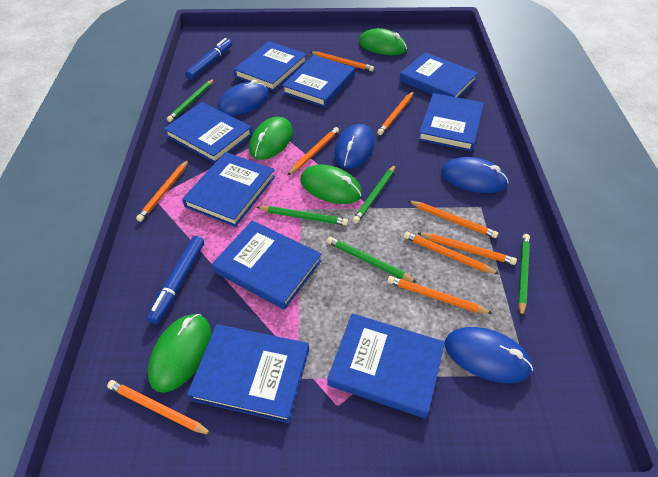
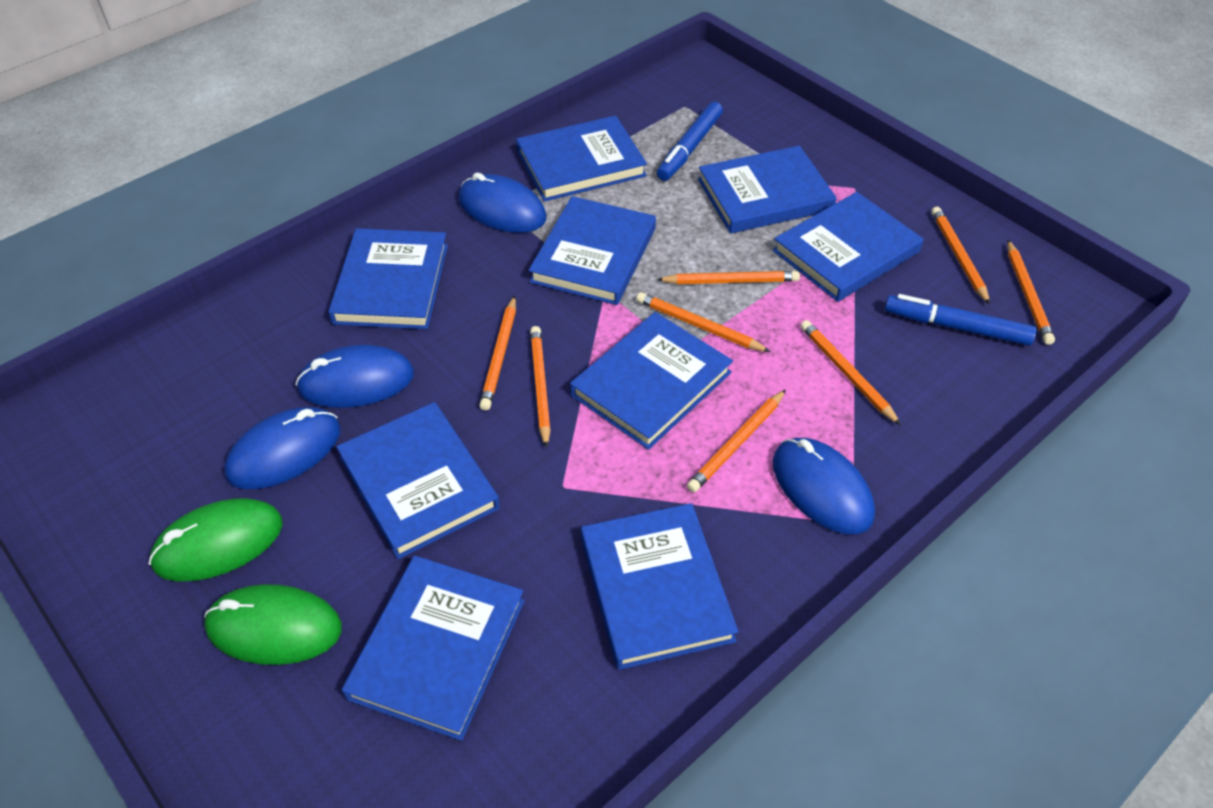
green mouse: 4 -> 2
green pencil: 5 -> 0
orange pencil: 9 -> 8

